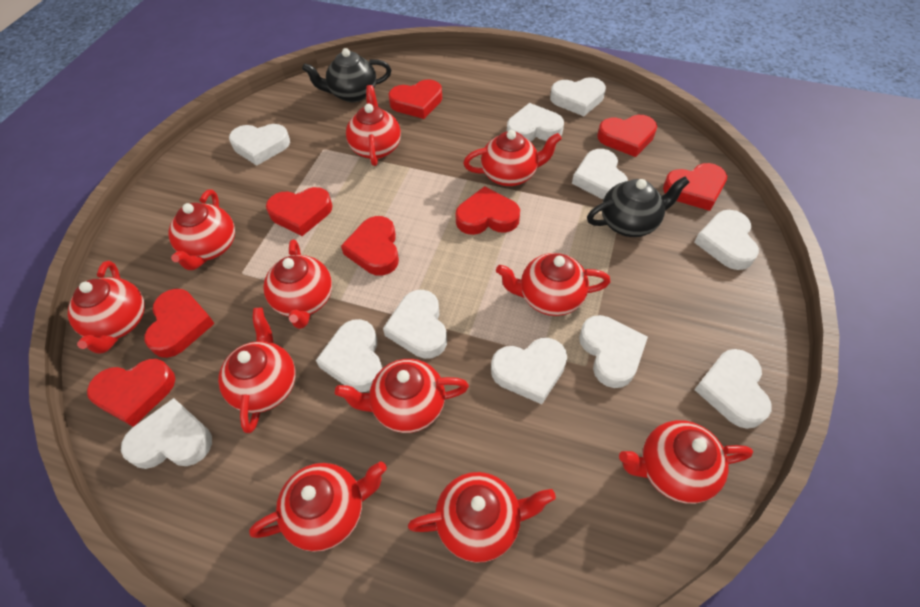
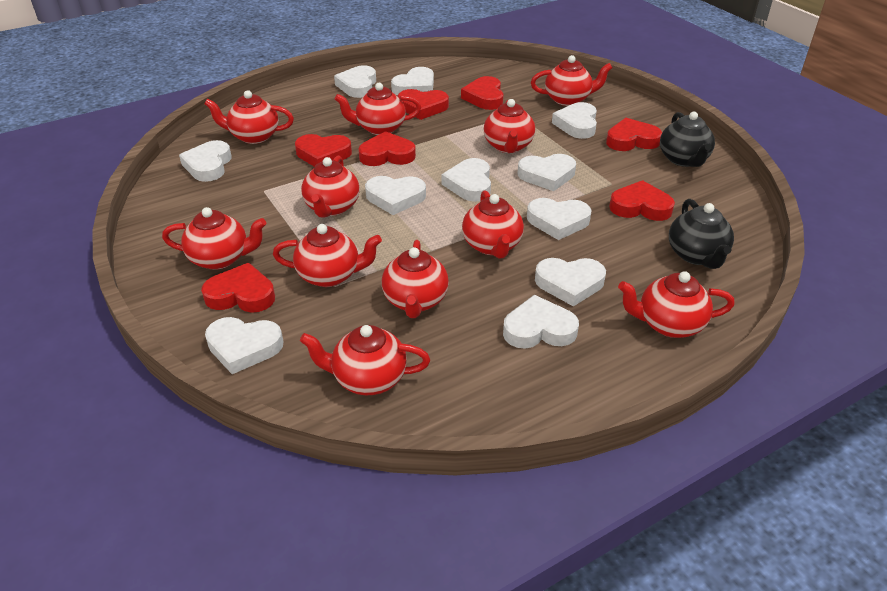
red heart: 8 -> 7

